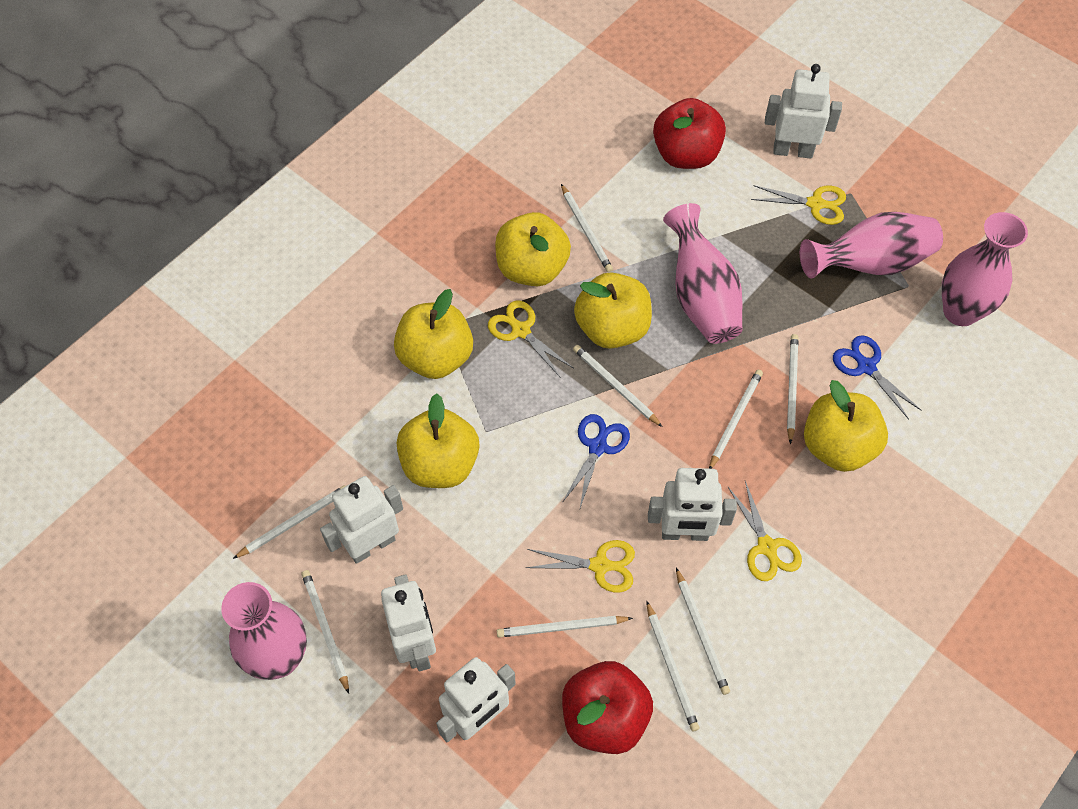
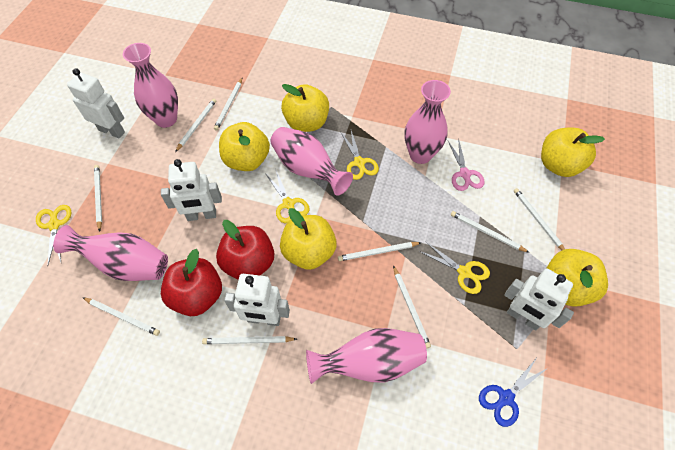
blue scissors: 2 -> 1
pink scissors: 0 -> 1
pink vase: 4 -> 5
white robot: 5 -> 4

